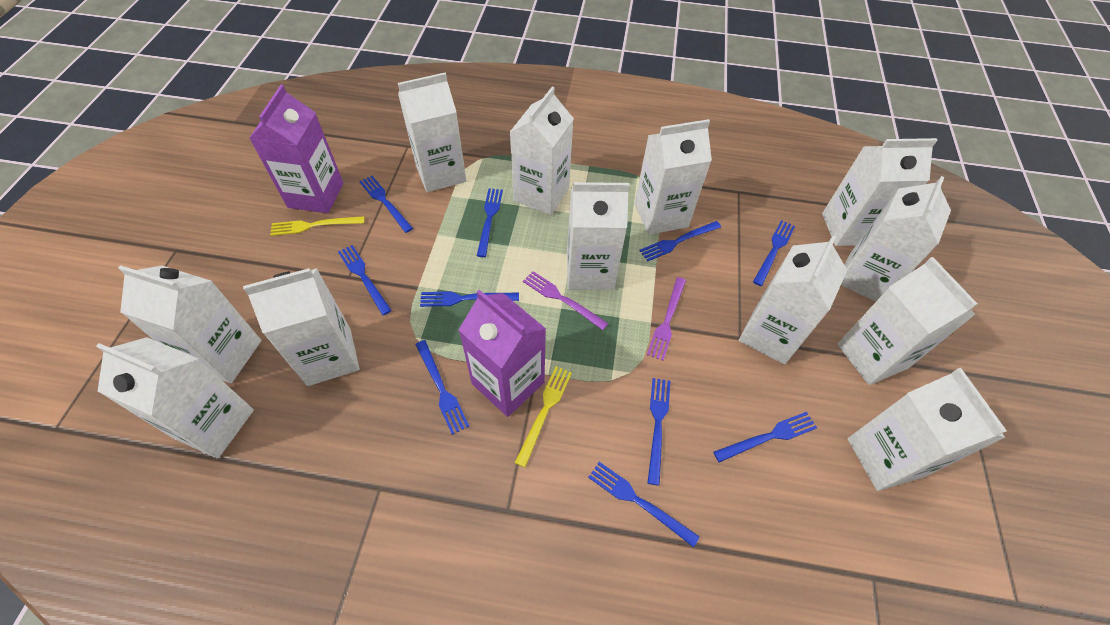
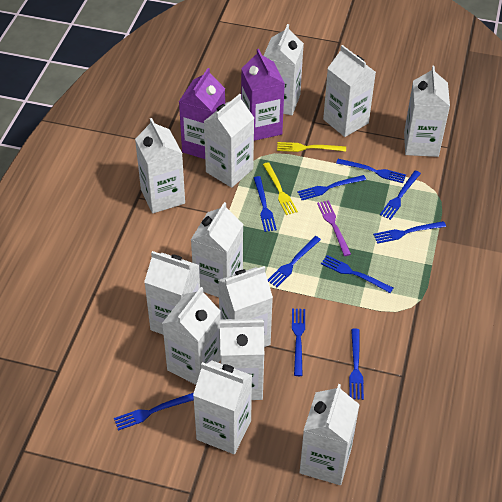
purple fork: 2 -> 1

